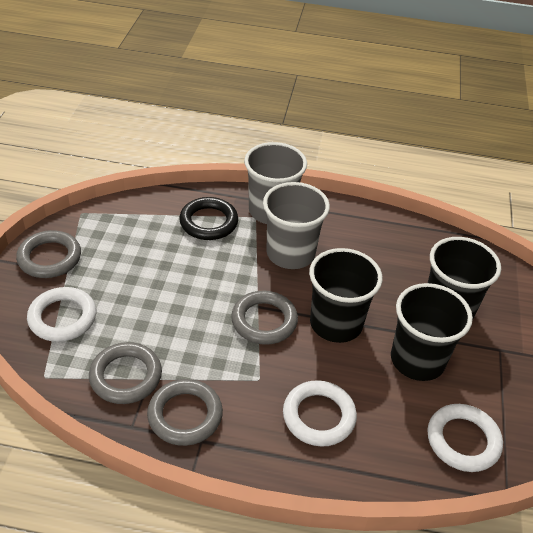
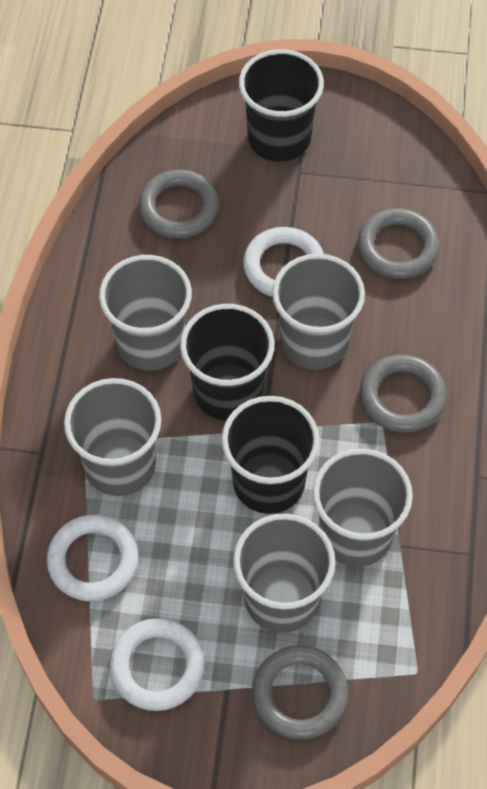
black ring: 1 -> 0
grey cup: 2 -> 5

